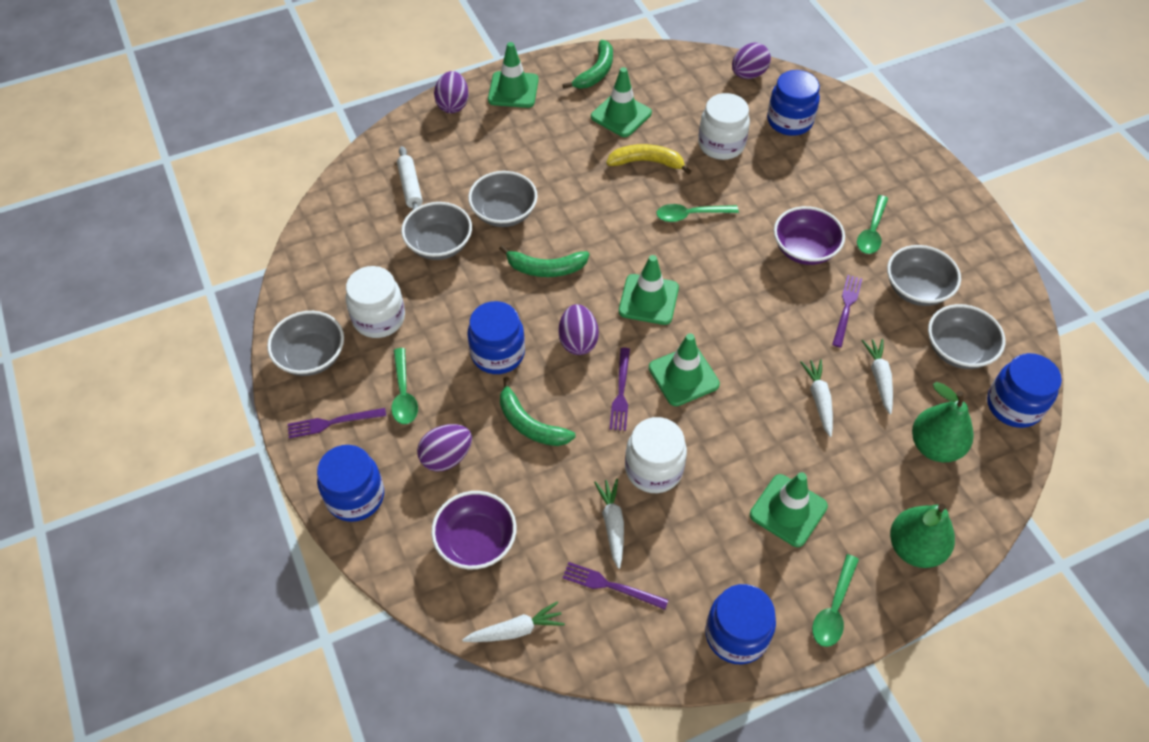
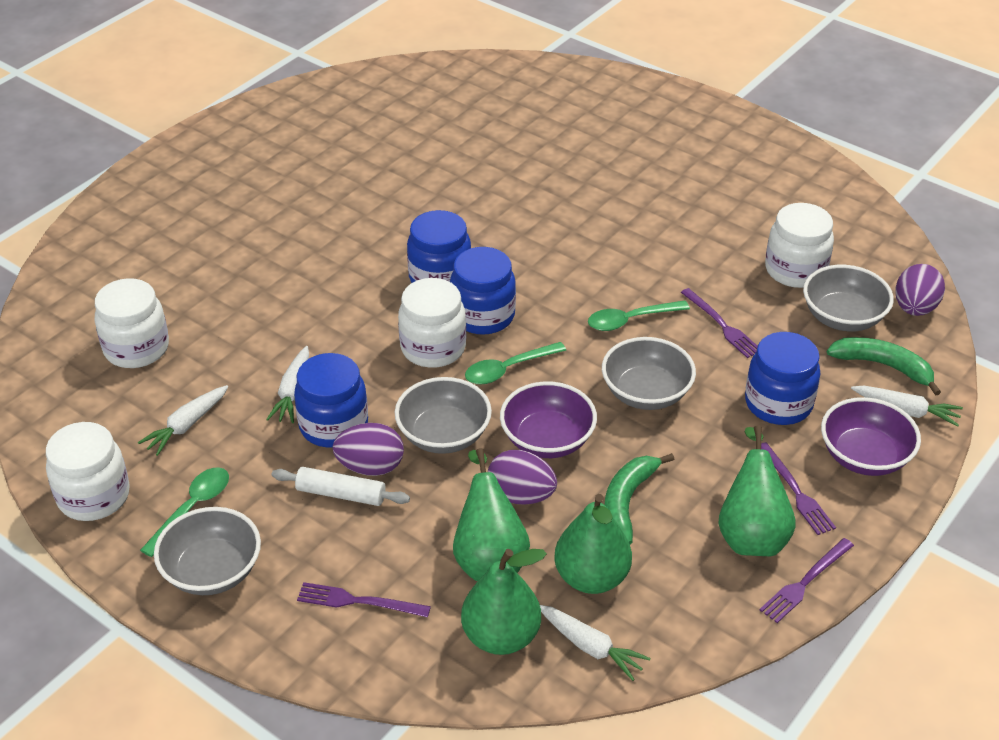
blue jar: 5 -> 4
green banana: 3 -> 2
green pear: 2 -> 4
green spoon: 4 -> 3
green traffic cone: 5 -> 0
grey bowl: 5 -> 4
purple egg: 4 -> 3
white jar: 3 -> 4
yellow banana: 1 -> 0

